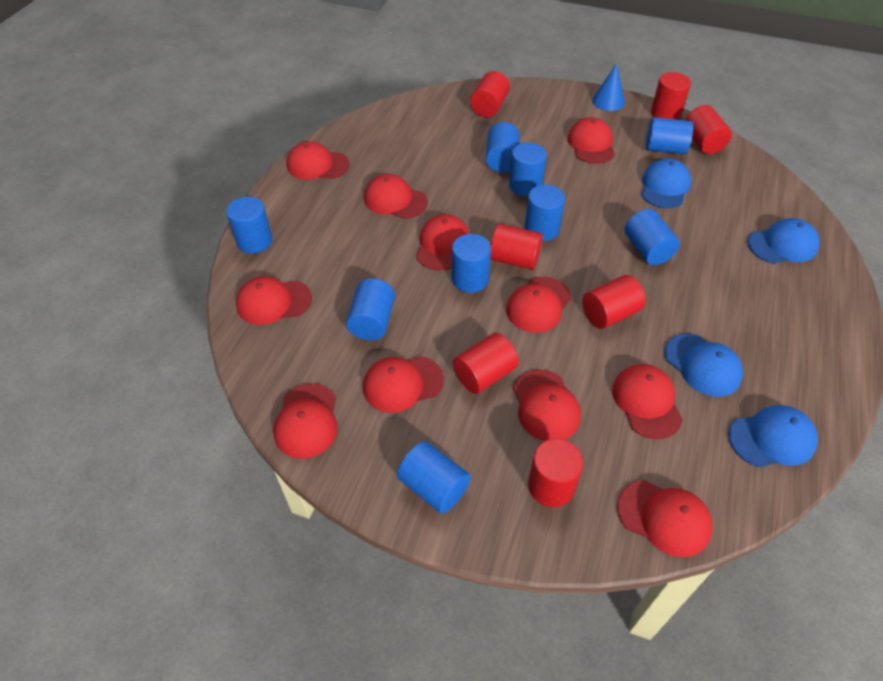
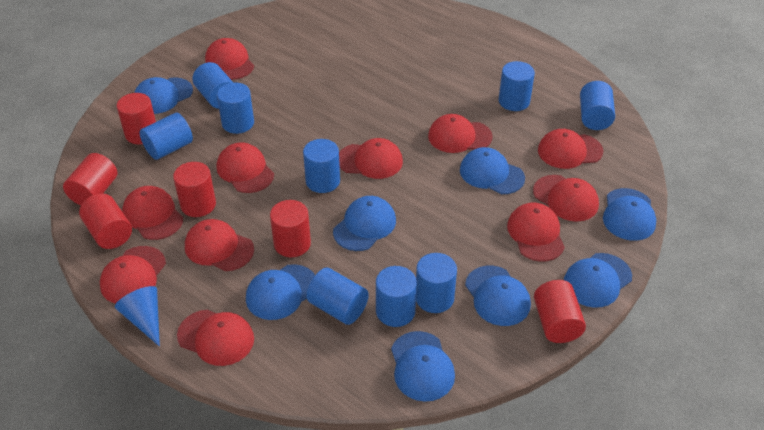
blue cap: 4 -> 8
red cylinder: 7 -> 6

